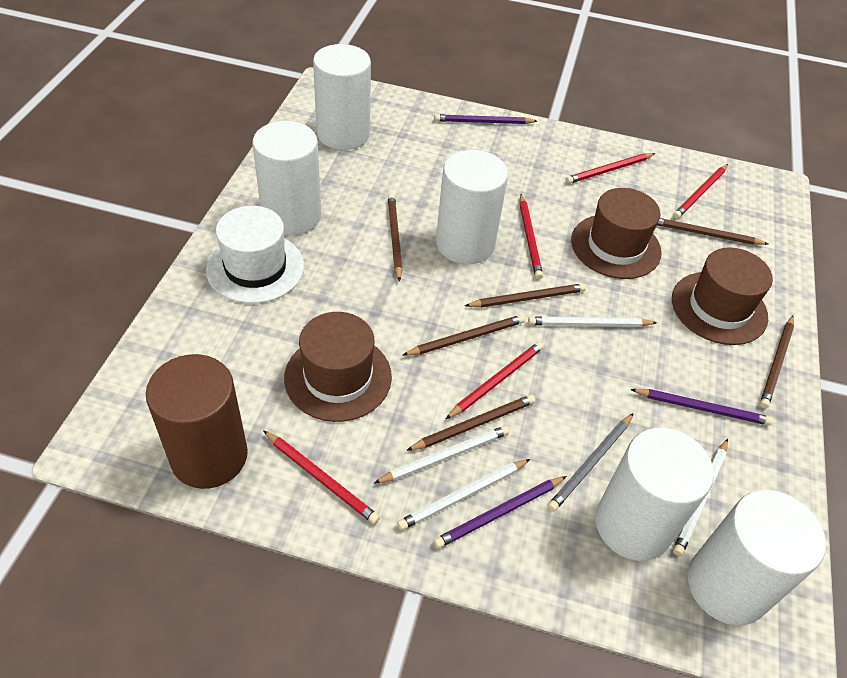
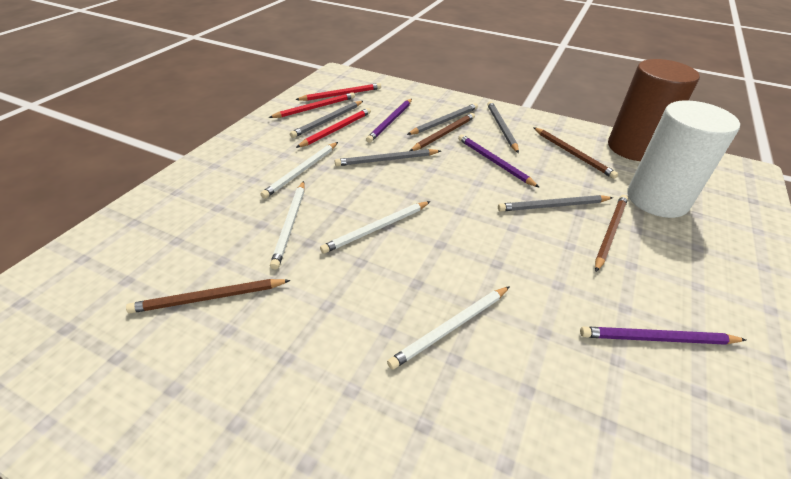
brown hat: 3 -> 0
brown pencil: 6 -> 4
grey pencil: 1 -> 5
red pencil: 5 -> 3
white cylinder: 5 -> 1
white hat: 1 -> 0

